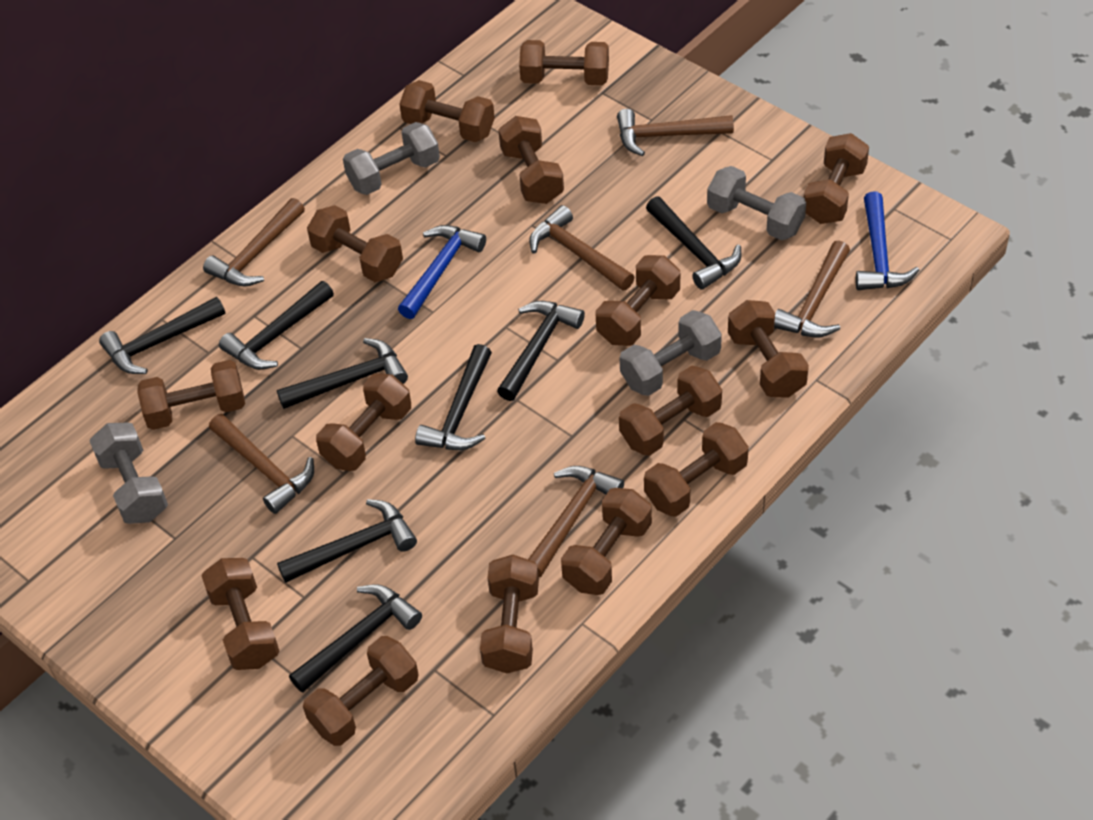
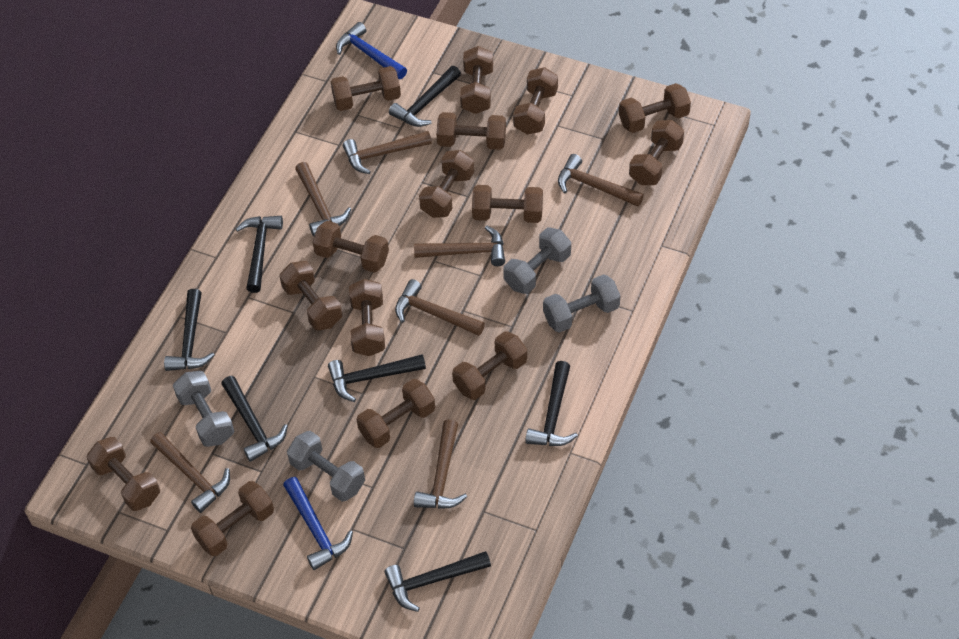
black hammer: 8 -> 7
brown hammer: 6 -> 7

